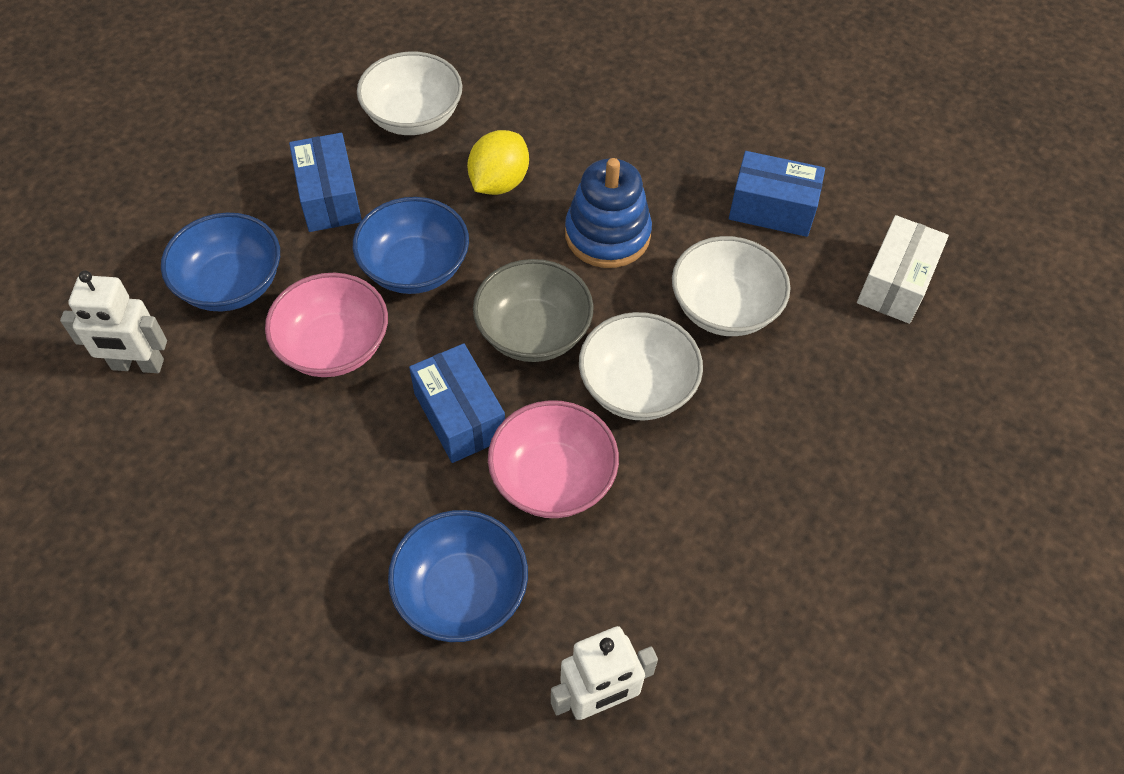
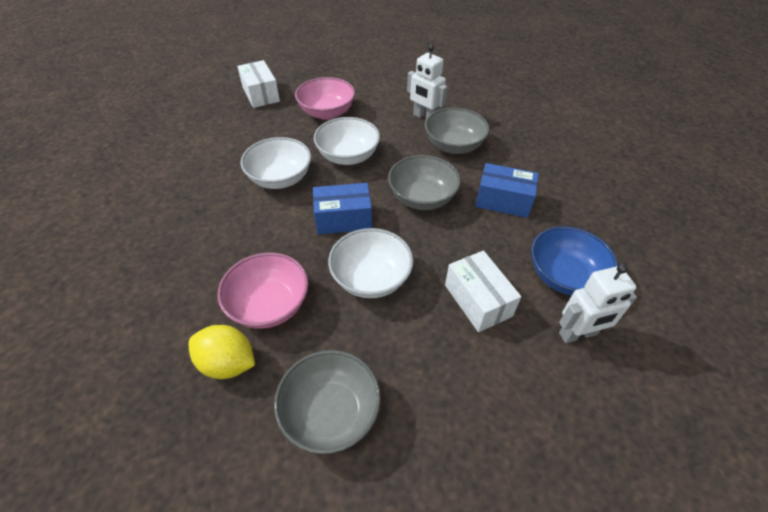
blue bowl: 3 -> 1
blue box: 3 -> 2
blue stacking toy: 1 -> 0
grey bowl: 1 -> 3
white box: 1 -> 2

